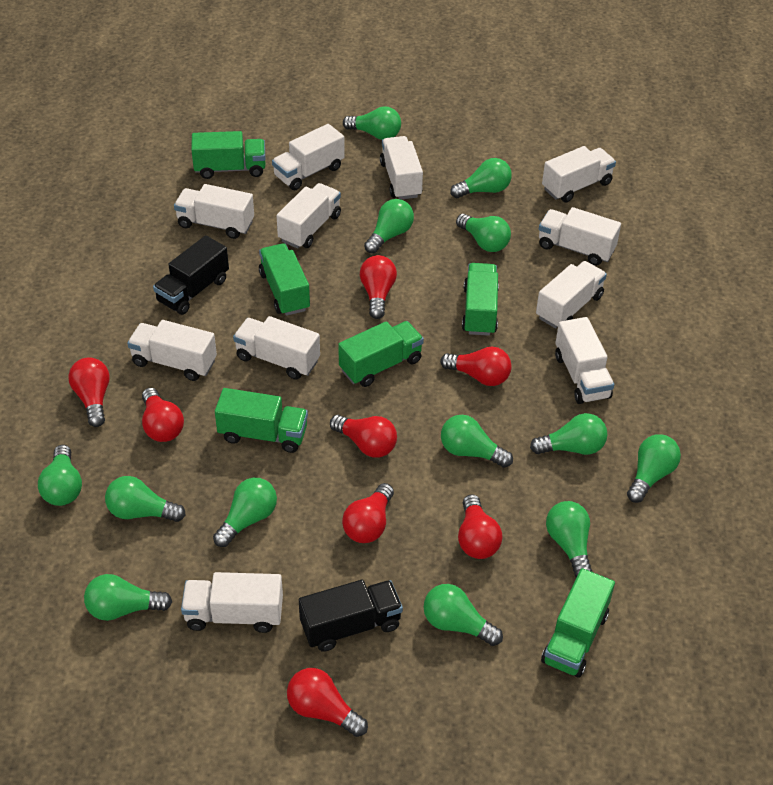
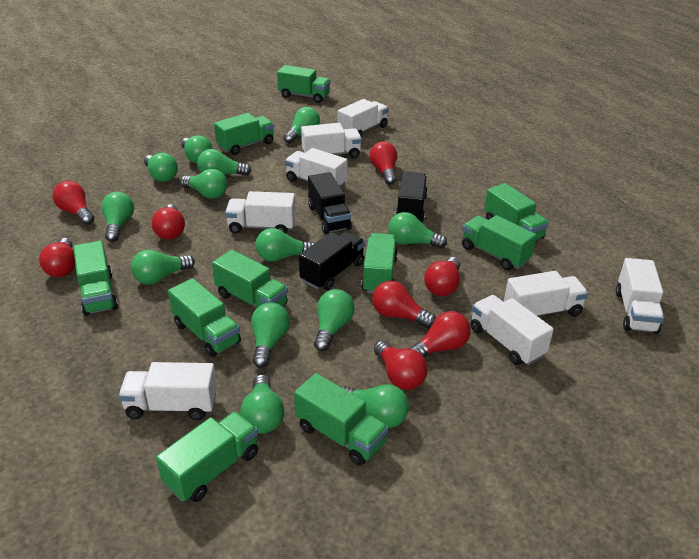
black truck: 2 -> 3
green truck: 6 -> 10
white truck: 11 -> 8

